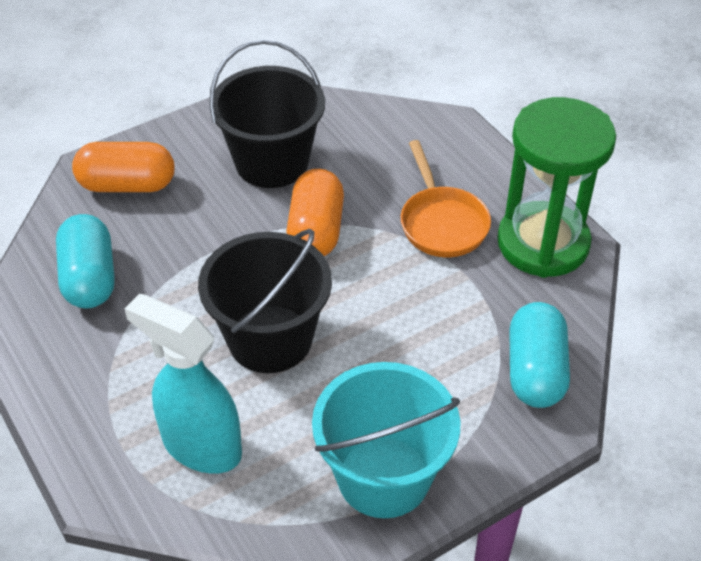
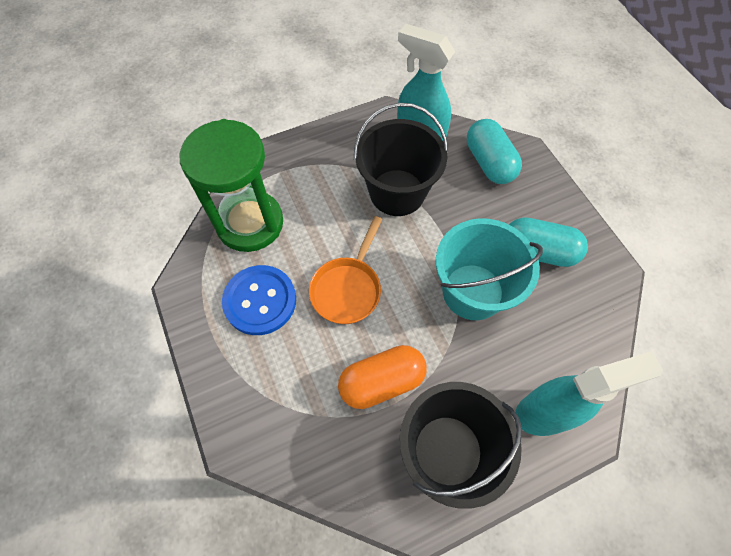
blue button: 0 -> 1
orange capsule: 2 -> 1
turquoise spray bottle: 1 -> 2

